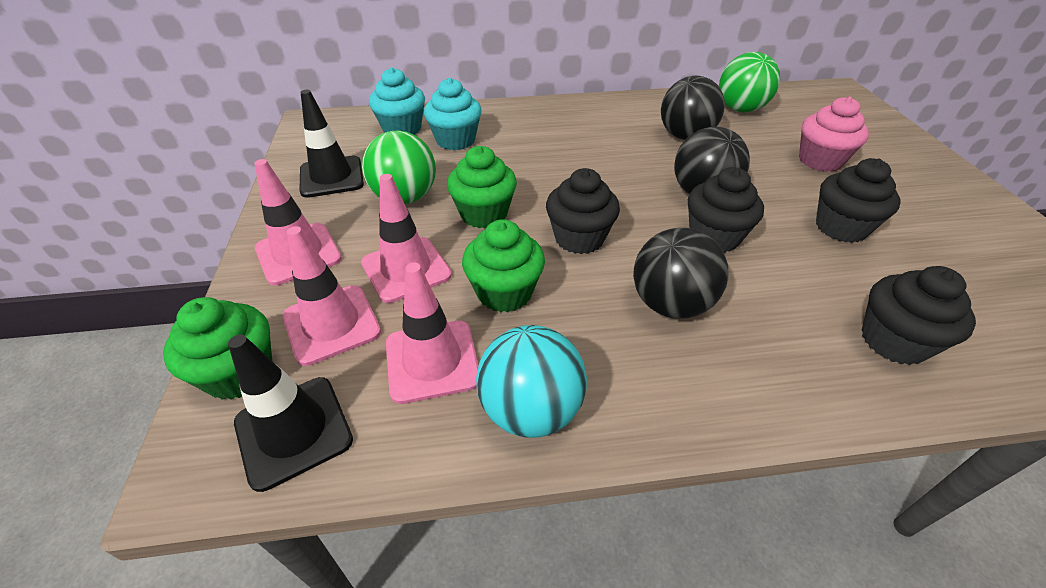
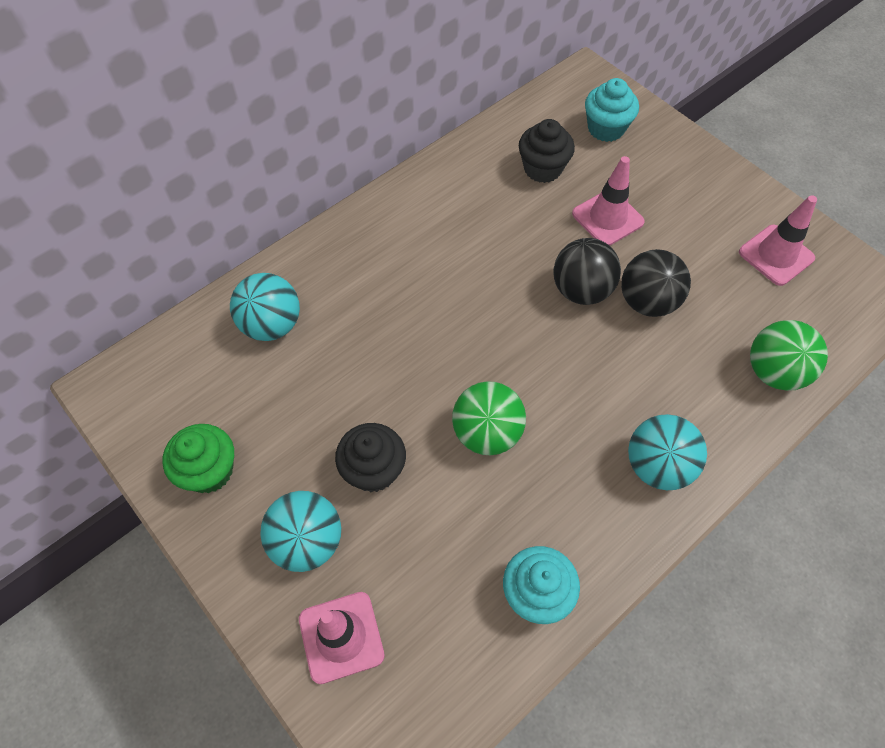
black ball: 3 -> 2
black cupcake: 4 -> 2
black traffic cone: 2 -> 0
green cupcake: 3 -> 1
pink cupcake: 1 -> 0
pink traffic cone: 4 -> 3
turquoise ball: 1 -> 3

